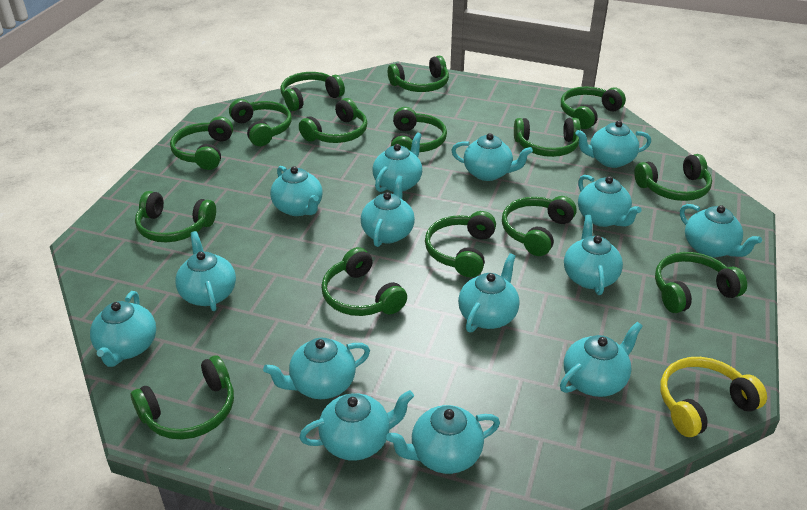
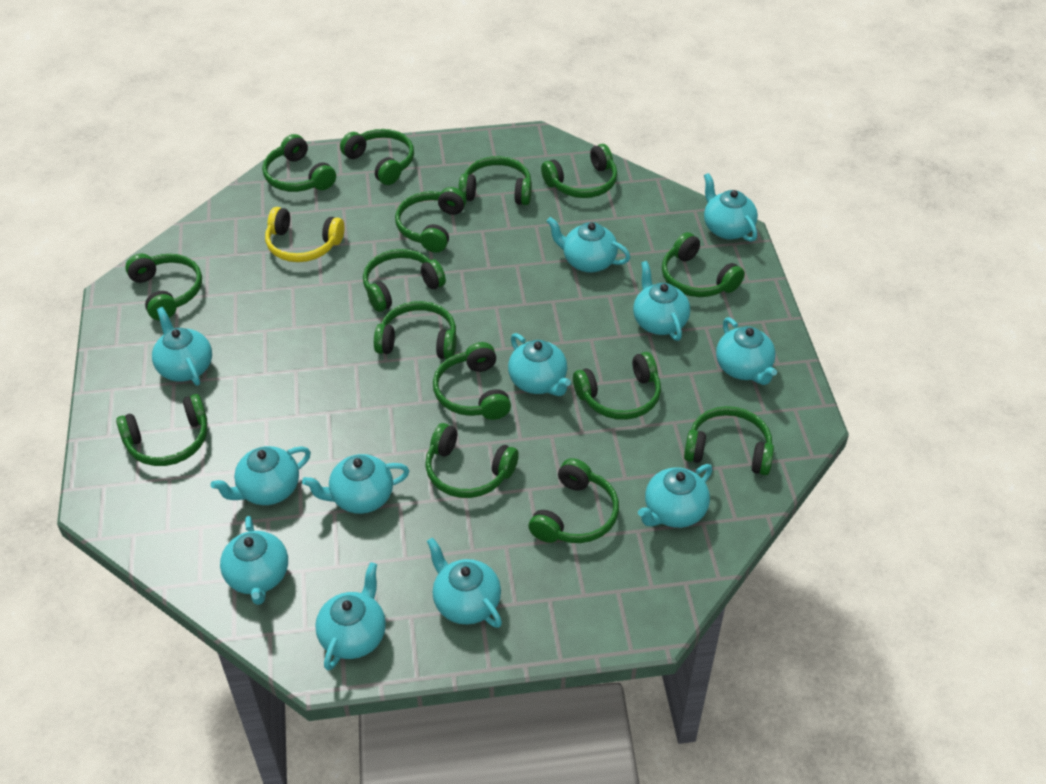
turquoise teapot: 15 -> 12

